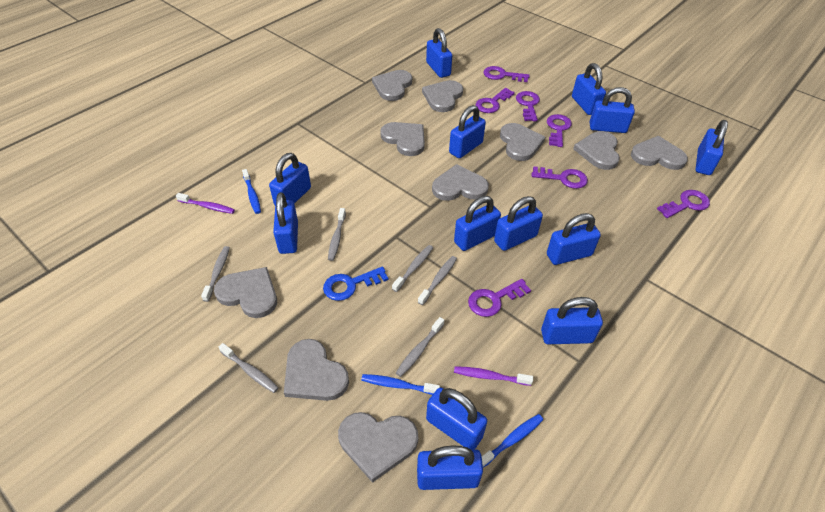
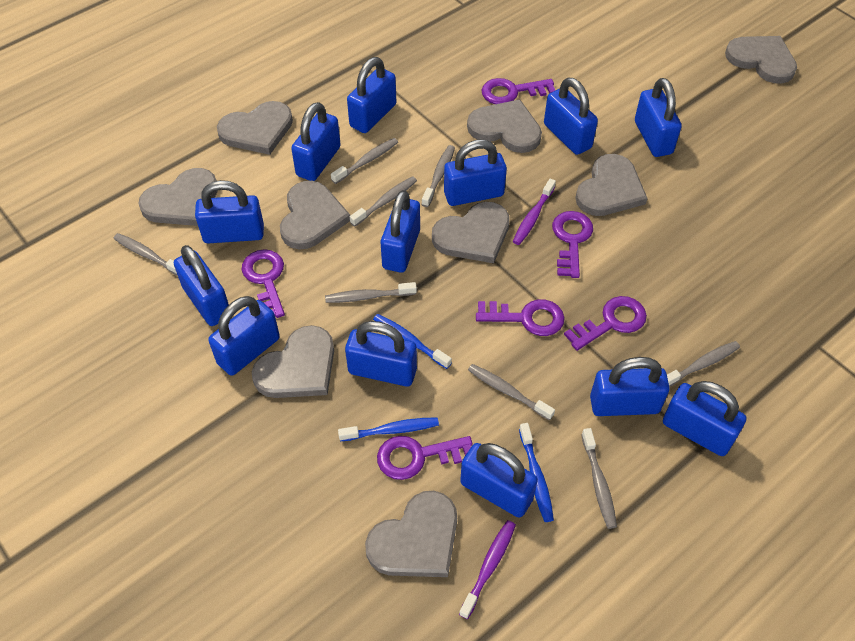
blue key: 1 -> 0
grey heart: 10 -> 9
grey toothbrush: 6 -> 8
purple key: 7 -> 6

